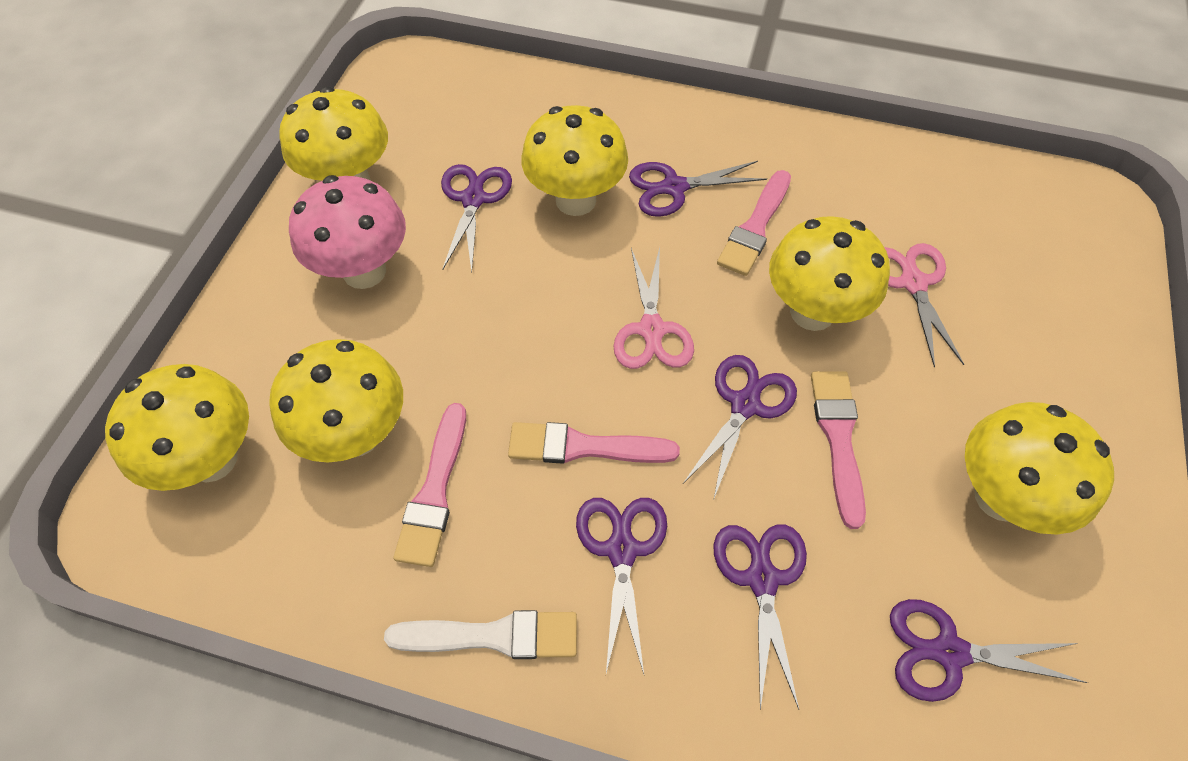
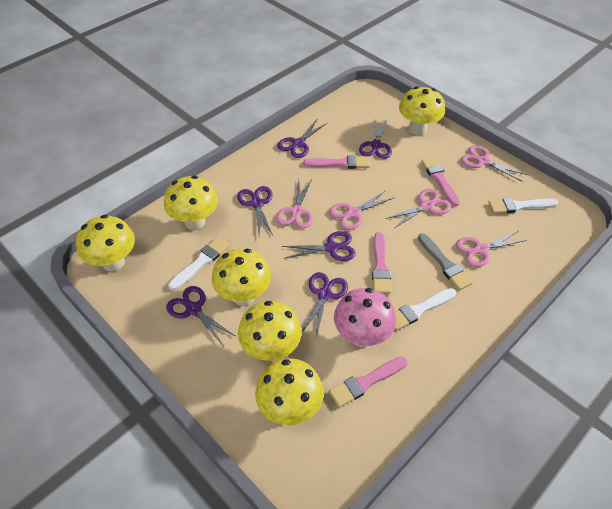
grey brush: 0 -> 1
pink scissors: 2 -> 5
white brush: 1 -> 3

